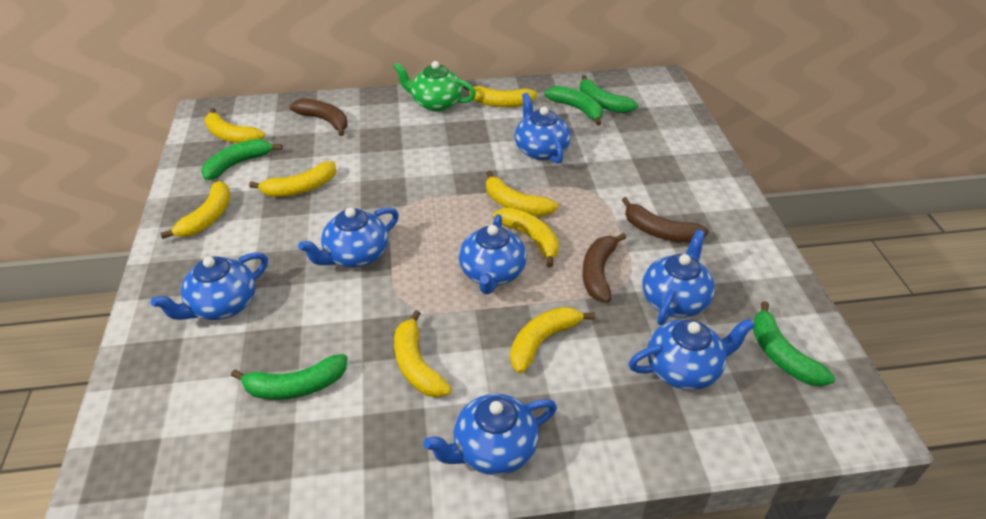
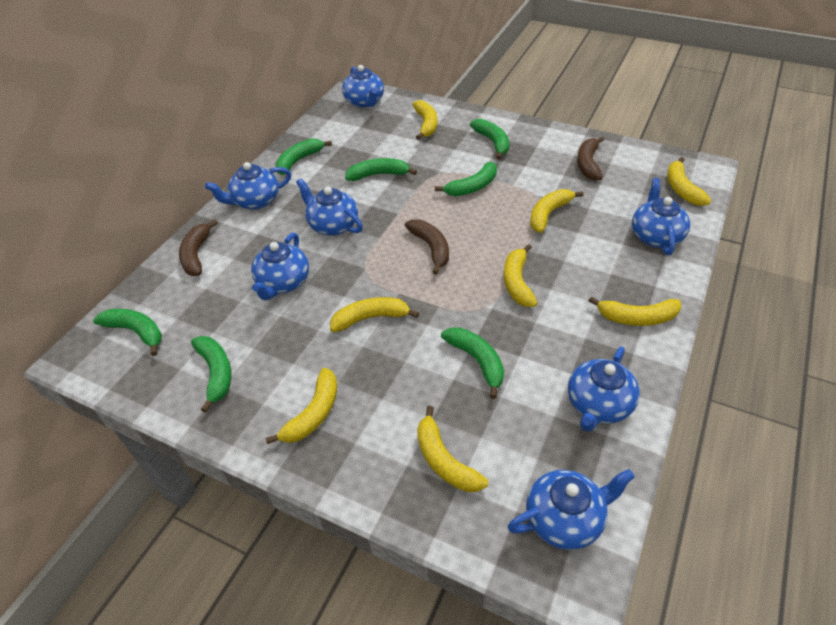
green banana: 5 -> 7
green teapot: 1 -> 0

